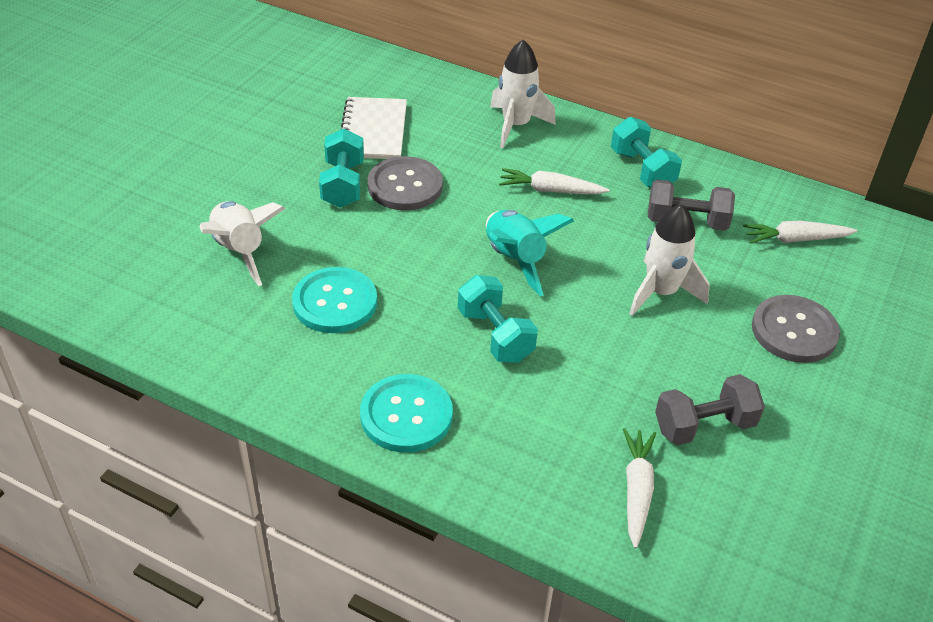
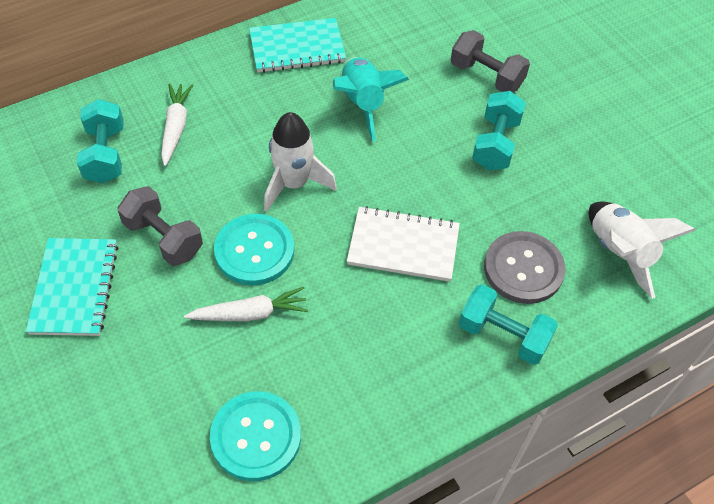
grey button: 2 -> 1
turquoise notebook: 0 -> 2
white carrot: 3 -> 2
white rocket: 3 -> 2

